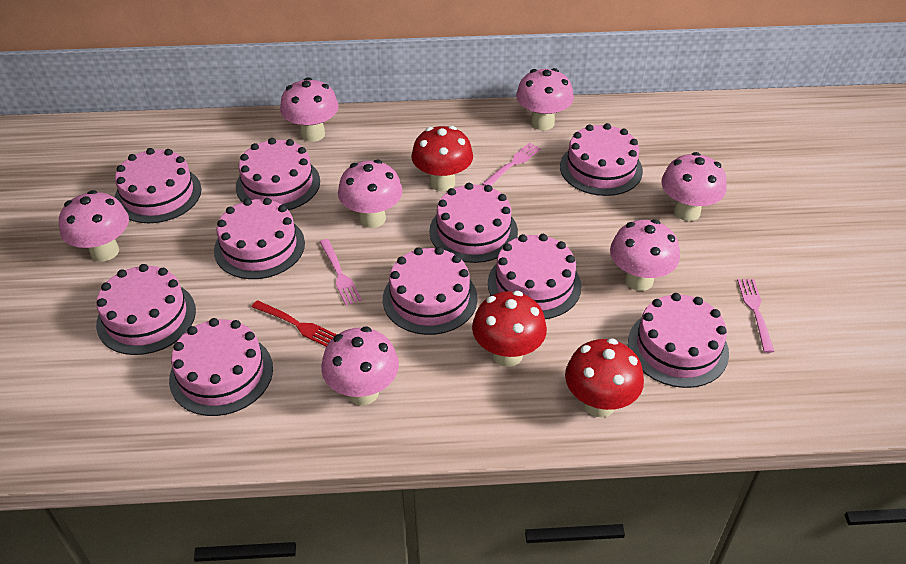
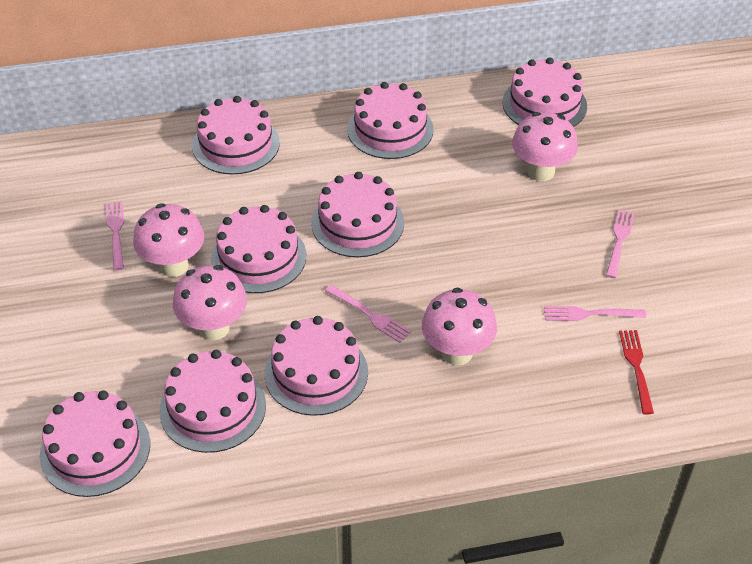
pink cake: 10 -> 8
pink fork: 3 -> 4
pink mushroom: 7 -> 4
red mushroom: 3 -> 0

